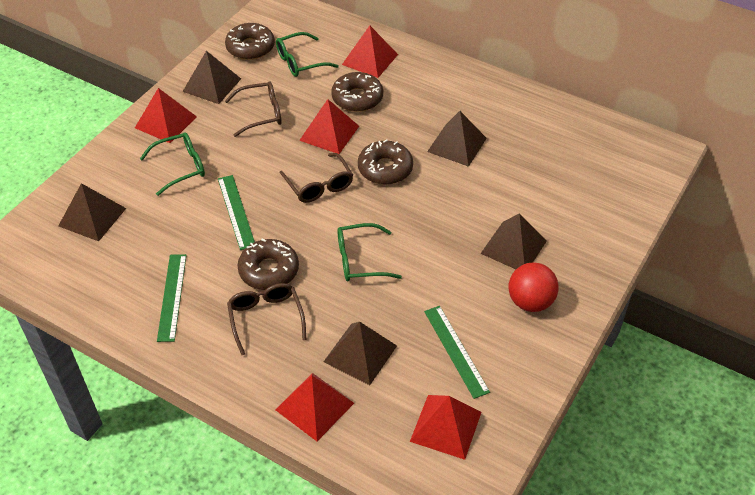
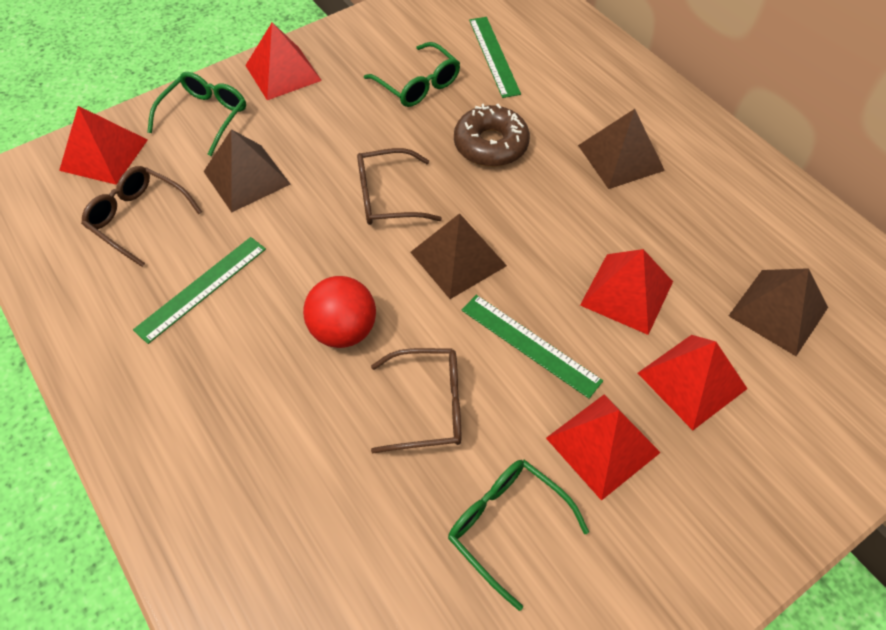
brown donut: 4 -> 1
brown pyramid: 5 -> 4

